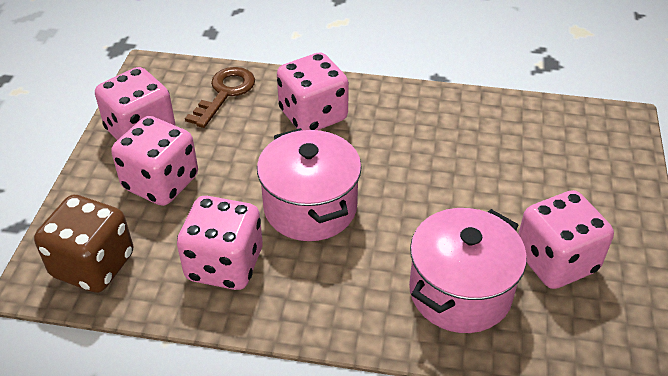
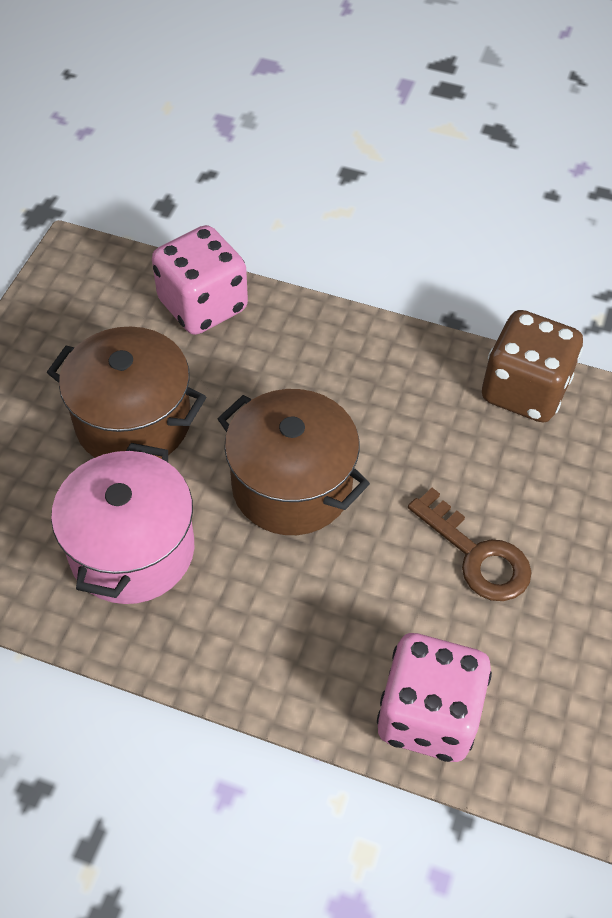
brown pot: 0 -> 2
pink dice: 5 -> 2
pink pot: 2 -> 1

